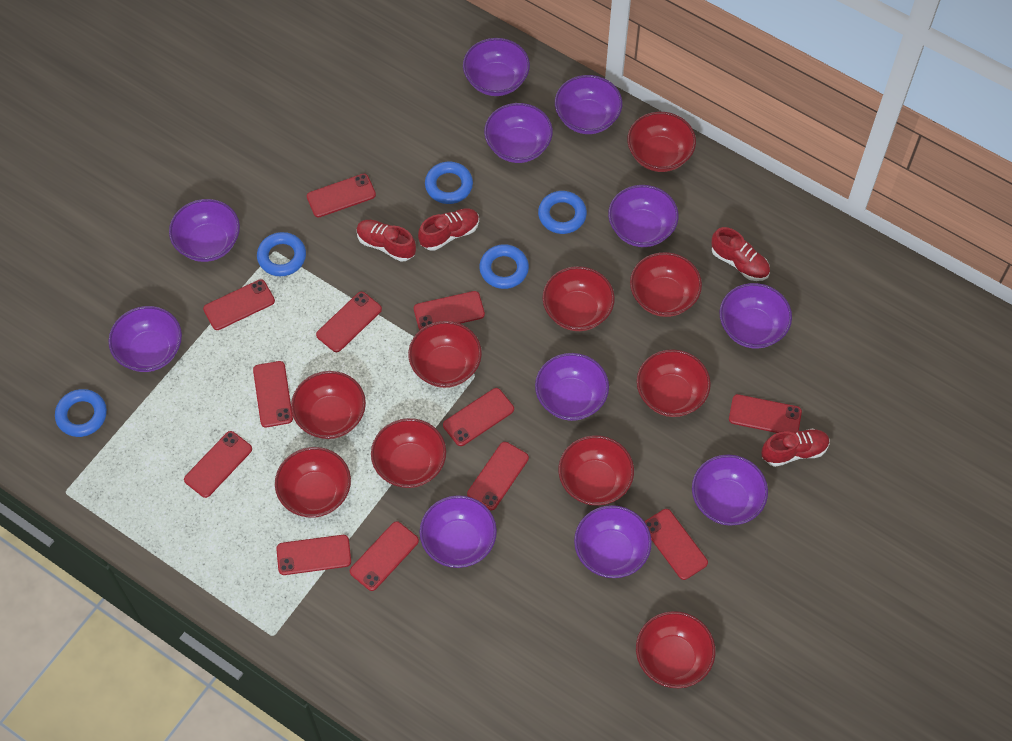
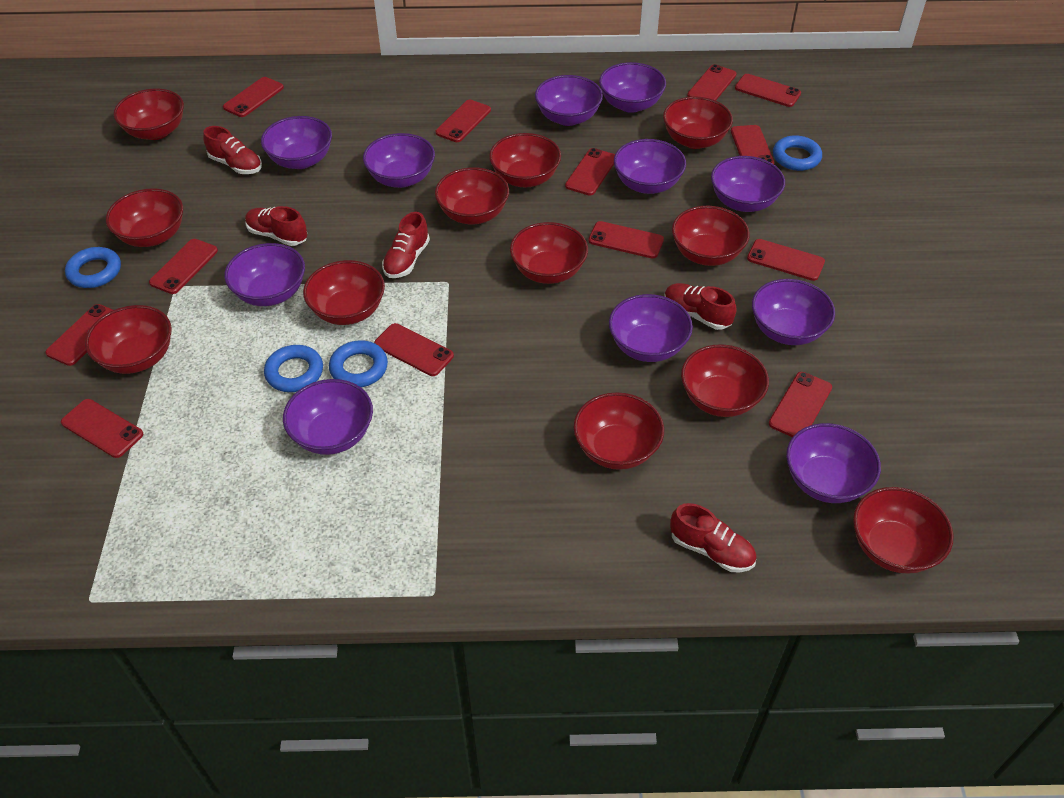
blue ring: 5 -> 4
red bowl: 10 -> 12
red phone: 12 -> 13
red shoe: 4 -> 5

